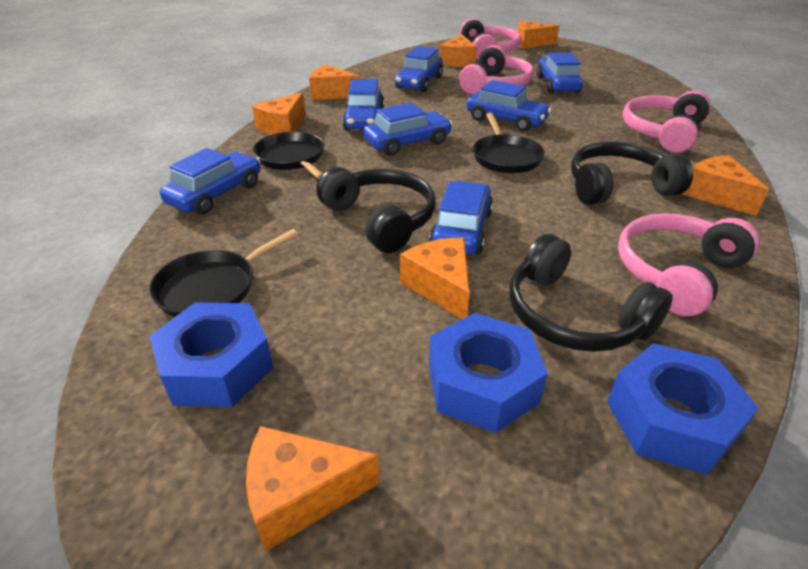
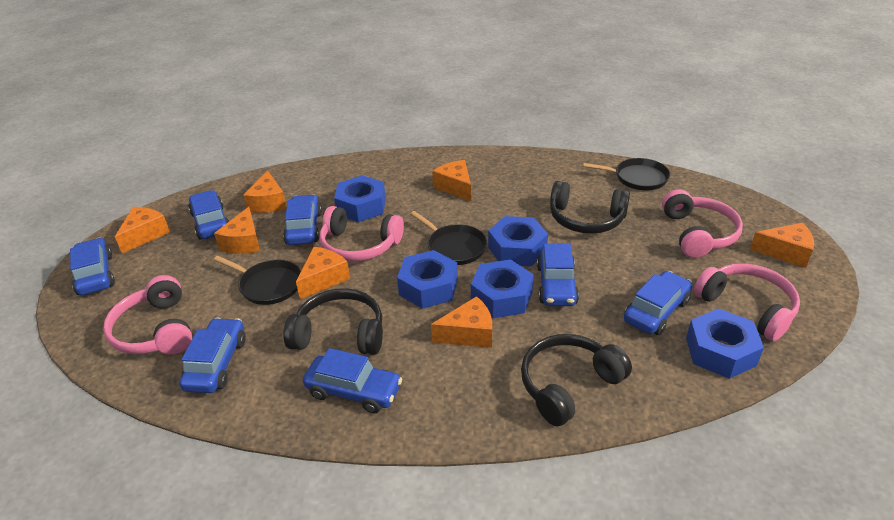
blue nut: 3 -> 5

